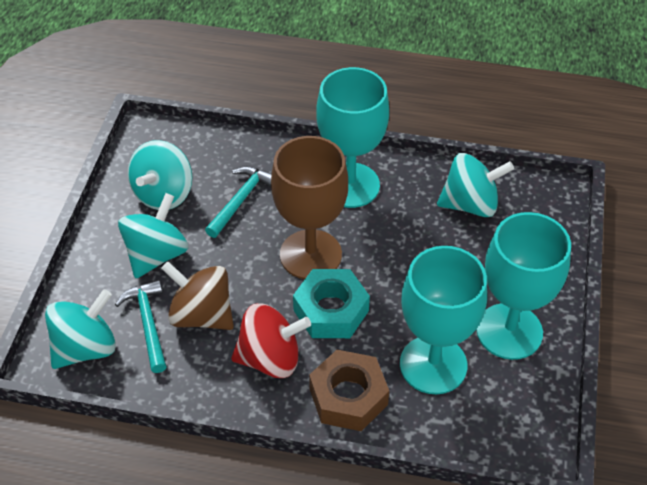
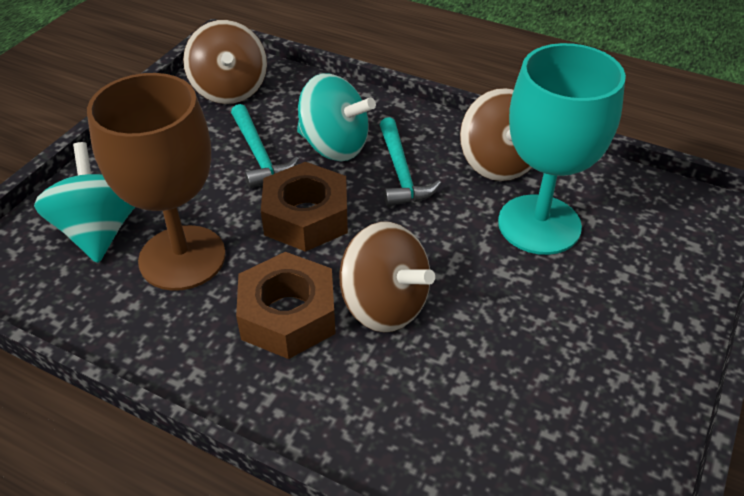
brown nut: 1 -> 2
brown spinning top: 1 -> 3
red spinning top: 1 -> 0
turquoise goblet: 3 -> 1
turquoise nut: 1 -> 0
turquoise spinning top: 4 -> 2

